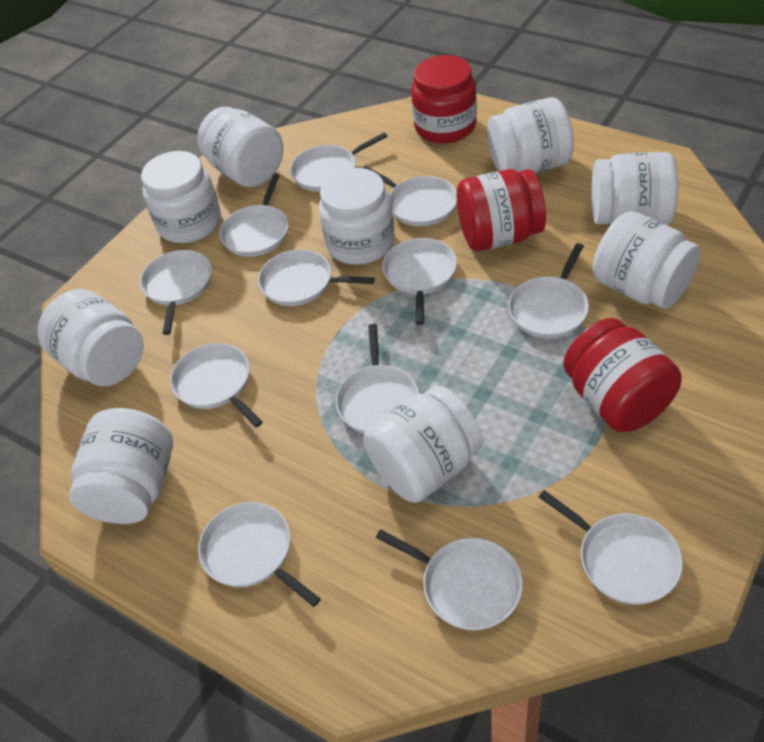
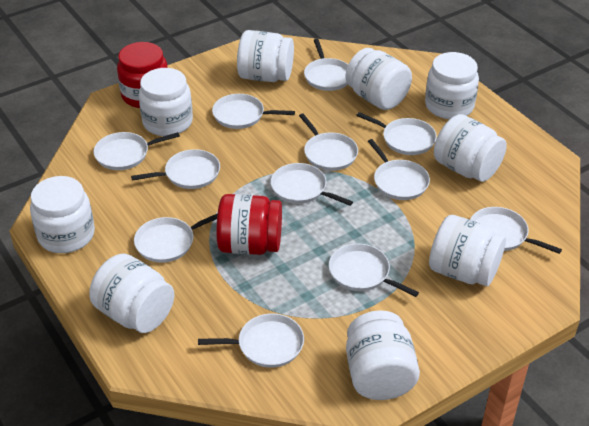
red jar: 3 -> 2

